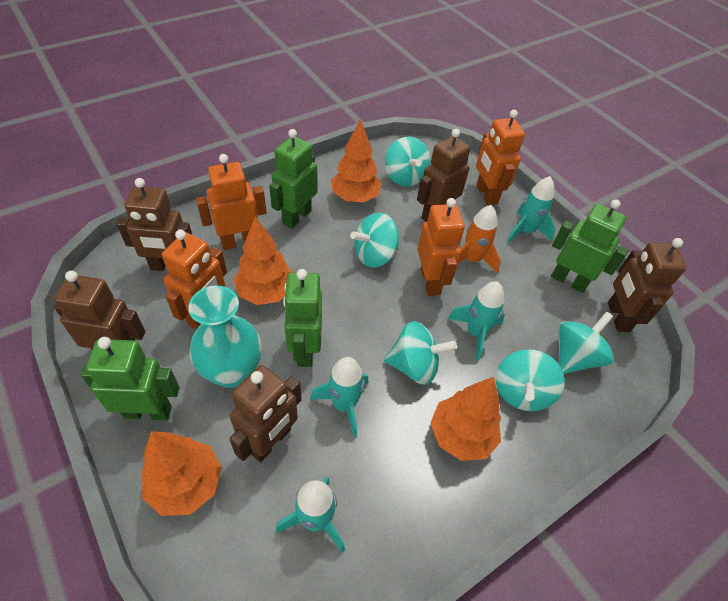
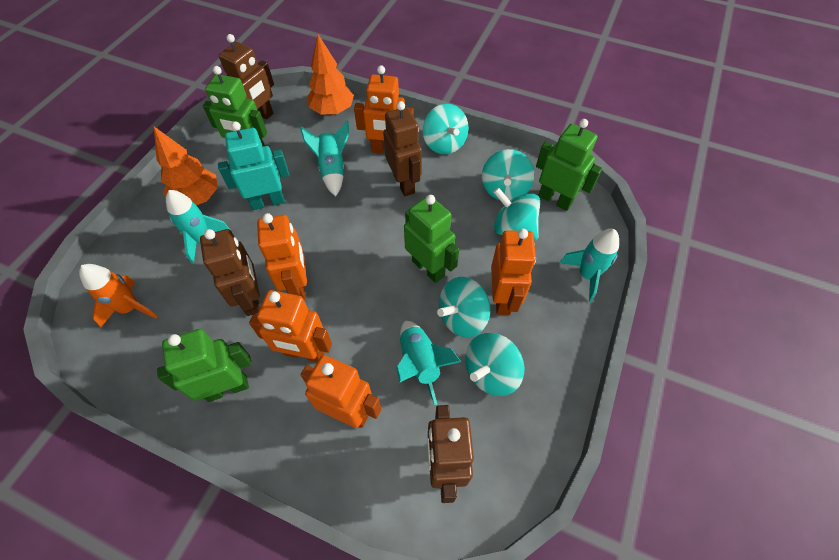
brown robot: 5 -> 4
orange robot: 4 -> 5
orange tree: 4 -> 2
turquoise robot: 0 -> 1
turquoise vase: 1 -> 0

